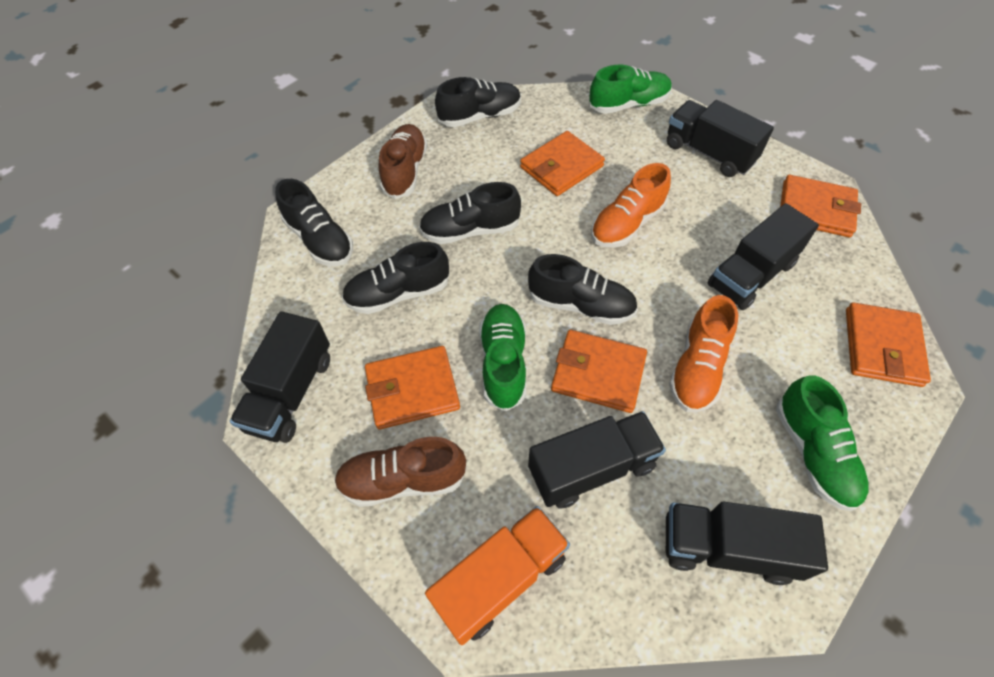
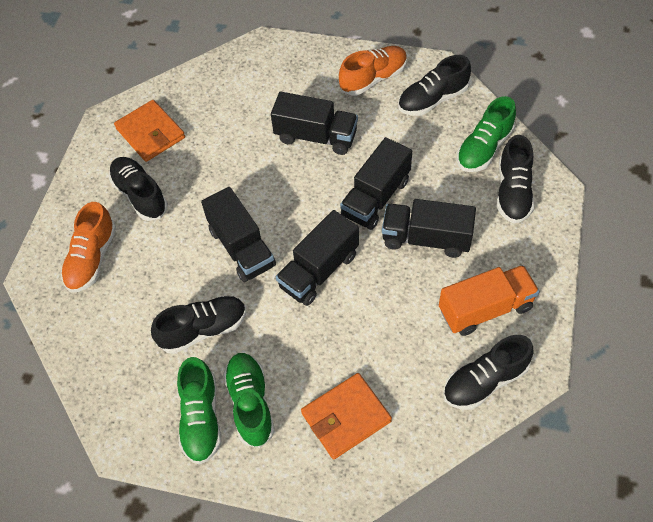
brown shoe: 2 -> 0
orange wallet: 5 -> 2

